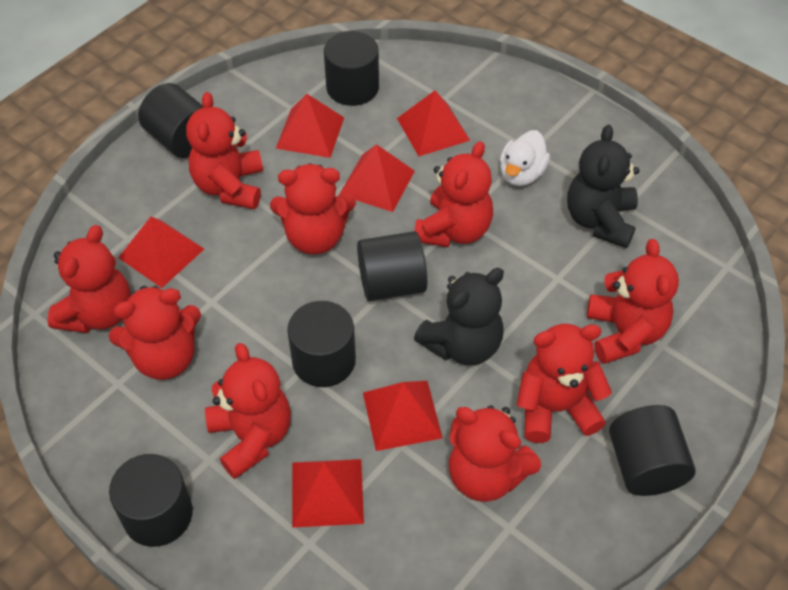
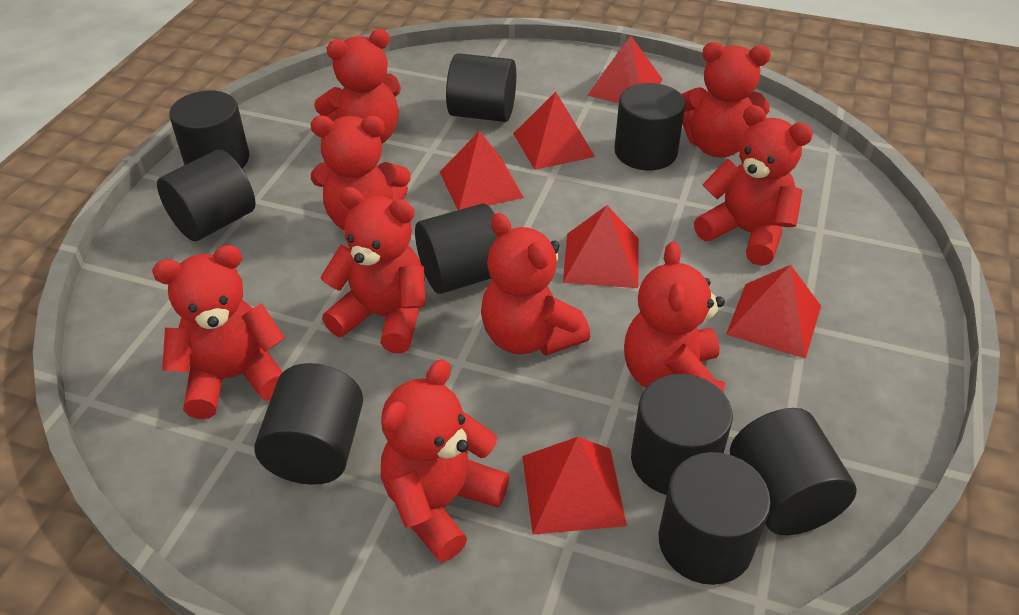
black cylinder: 6 -> 9
black teddy bear: 2 -> 0
white duck: 1 -> 0

